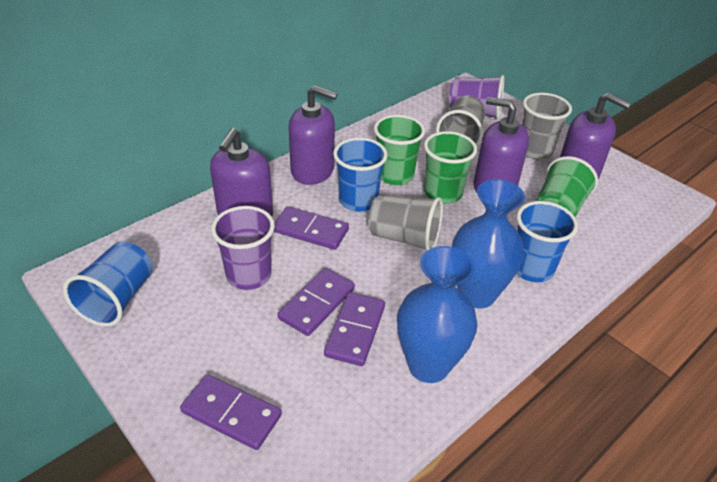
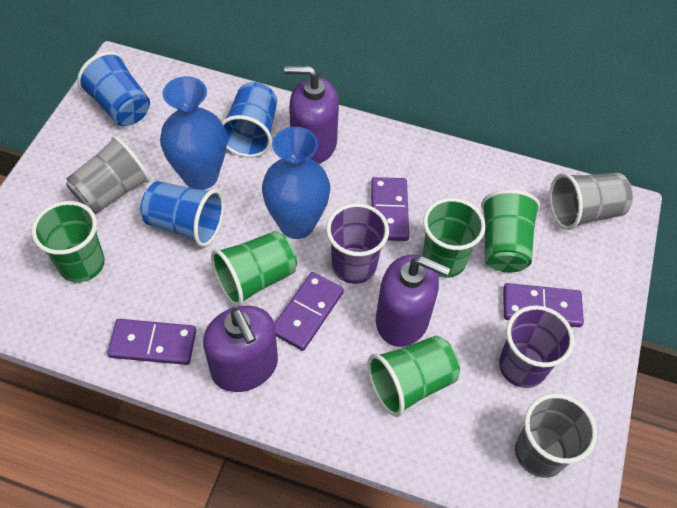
green cup: 3 -> 5
purple soap dispenser: 4 -> 3

